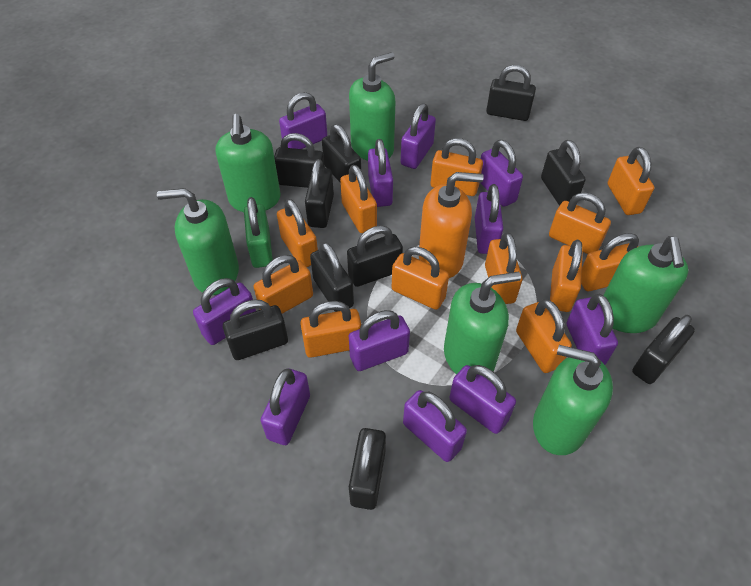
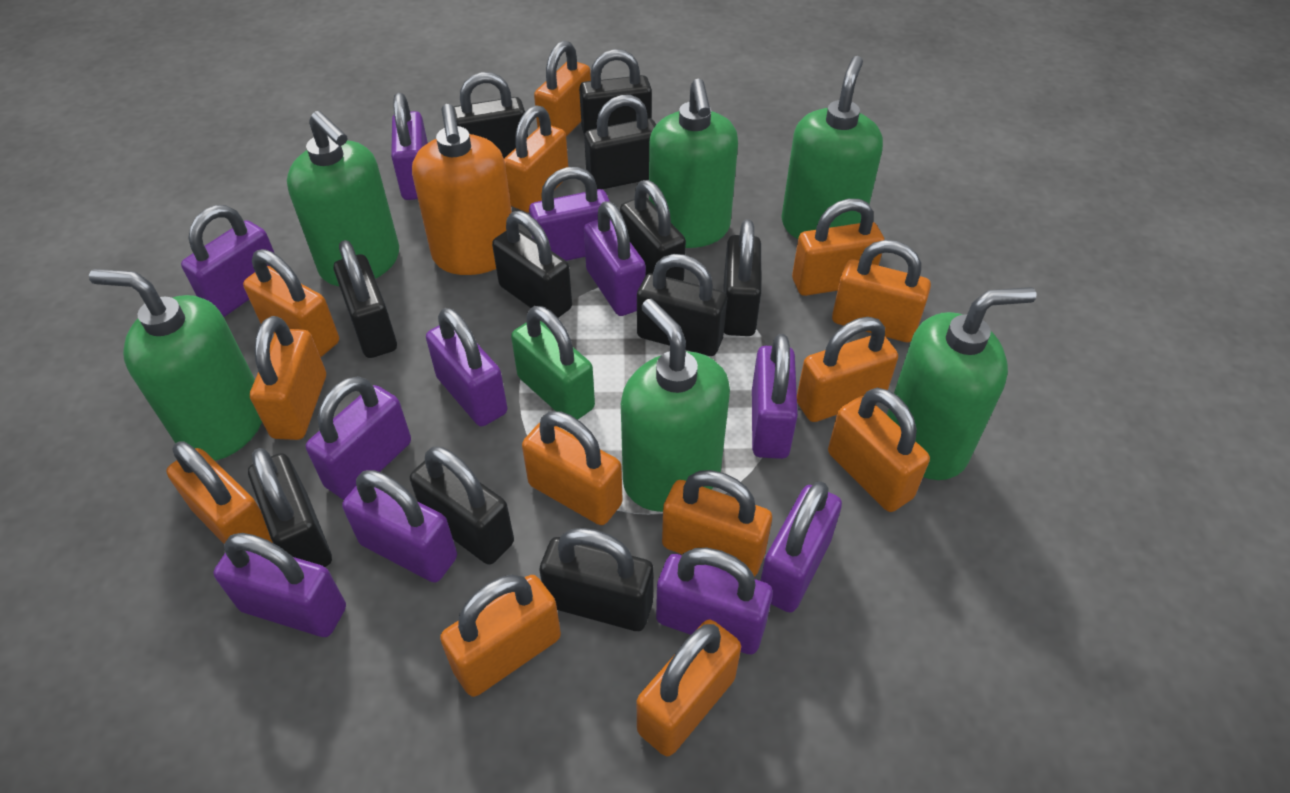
black padlock: 10 -> 11
orange padlock: 12 -> 13

